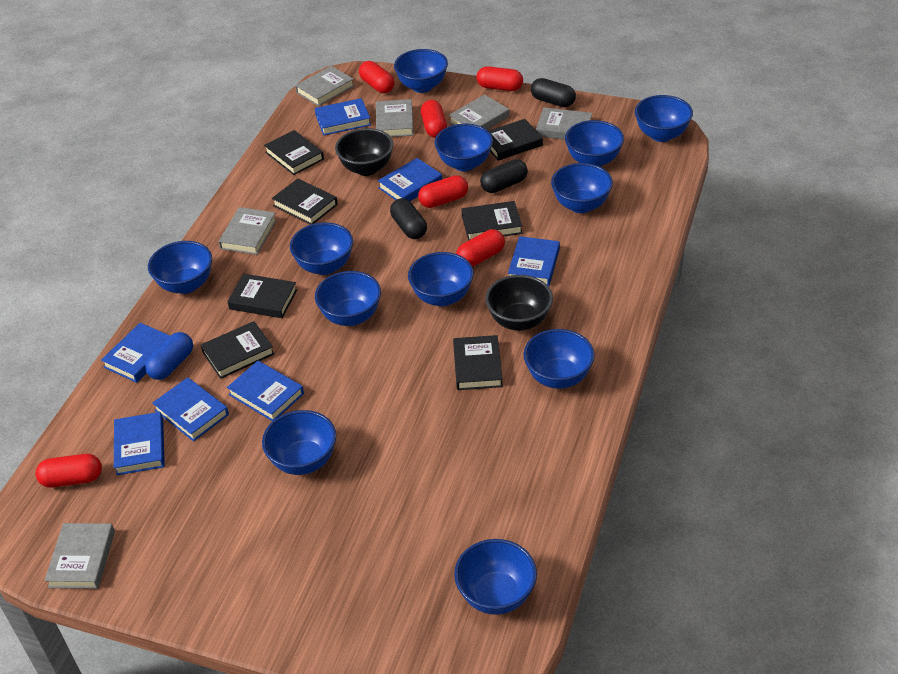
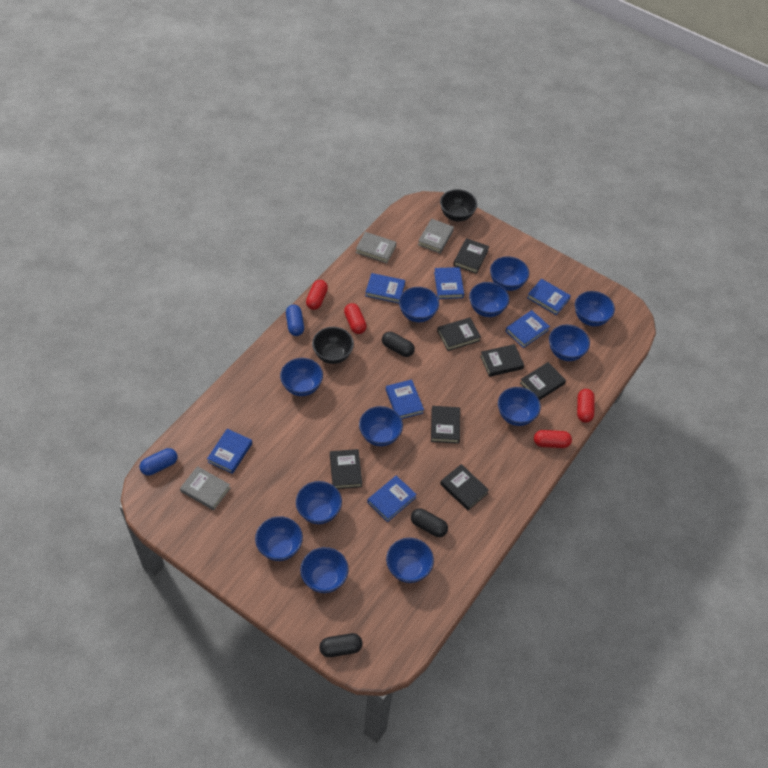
blue capsule: 1 -> 2
grey book: 6 -> 3
red capsule: 6 -> 4

